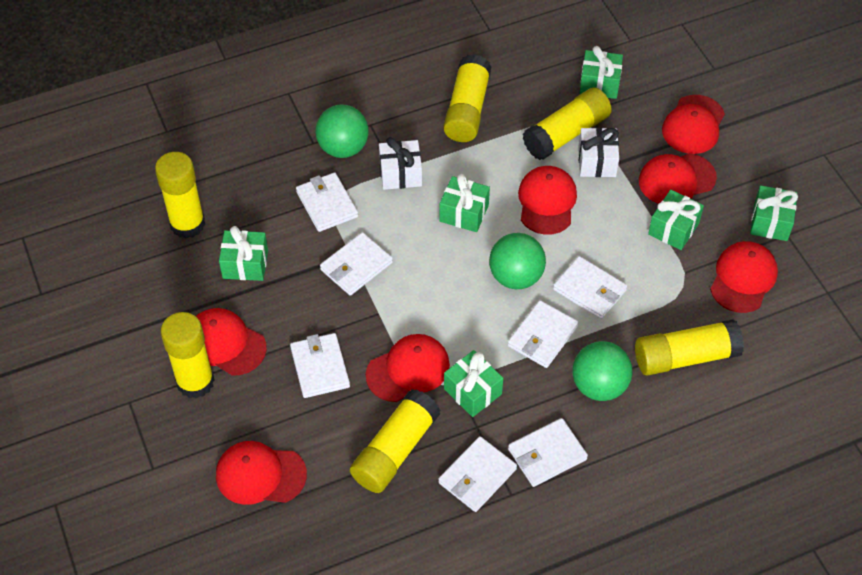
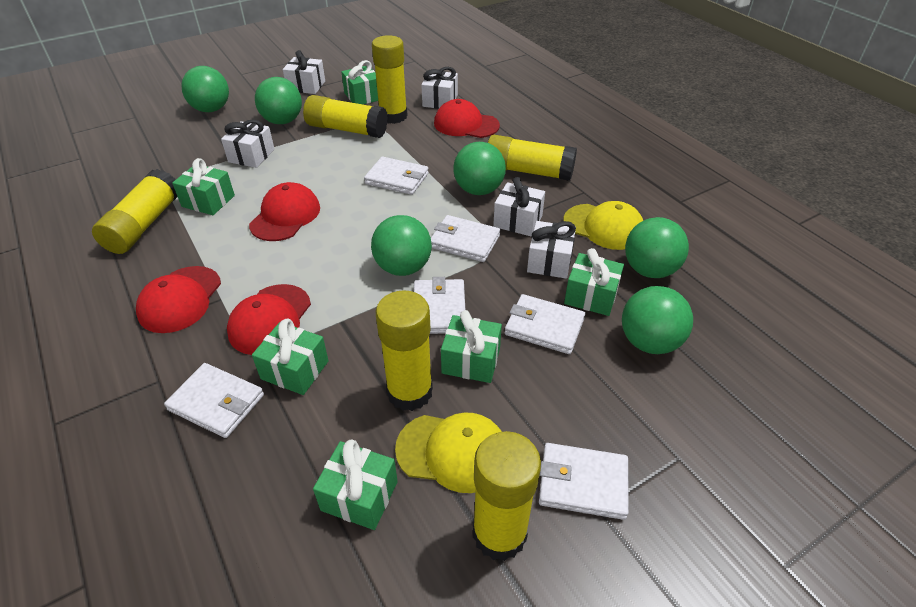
green ball: 3 -> 6
red cap: 7 -> 4
white gift: 2 -> 5
white wallet: 7 -> 6
yellow cap: 0 -> 2

